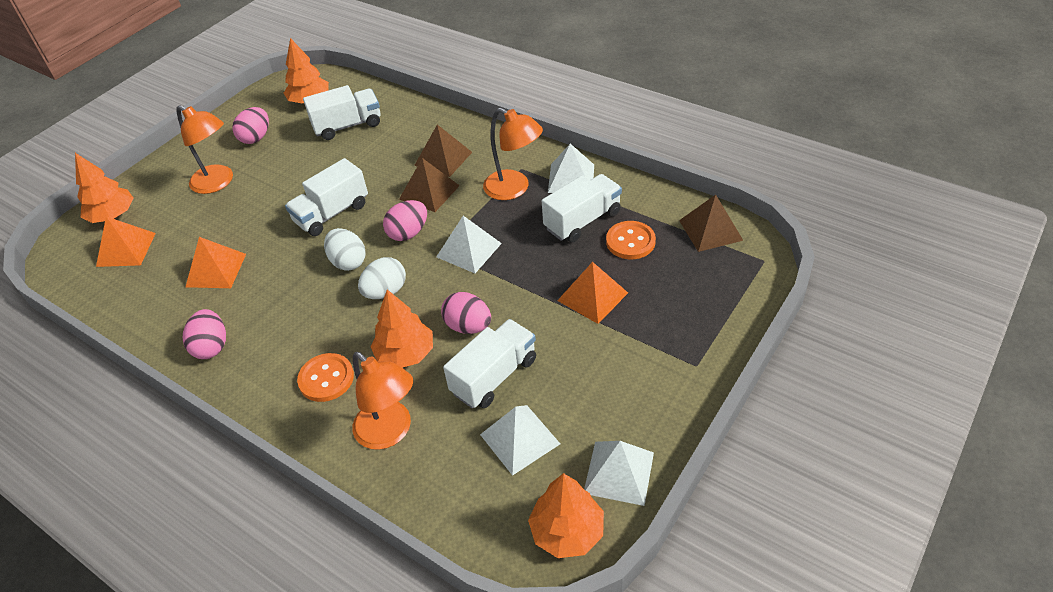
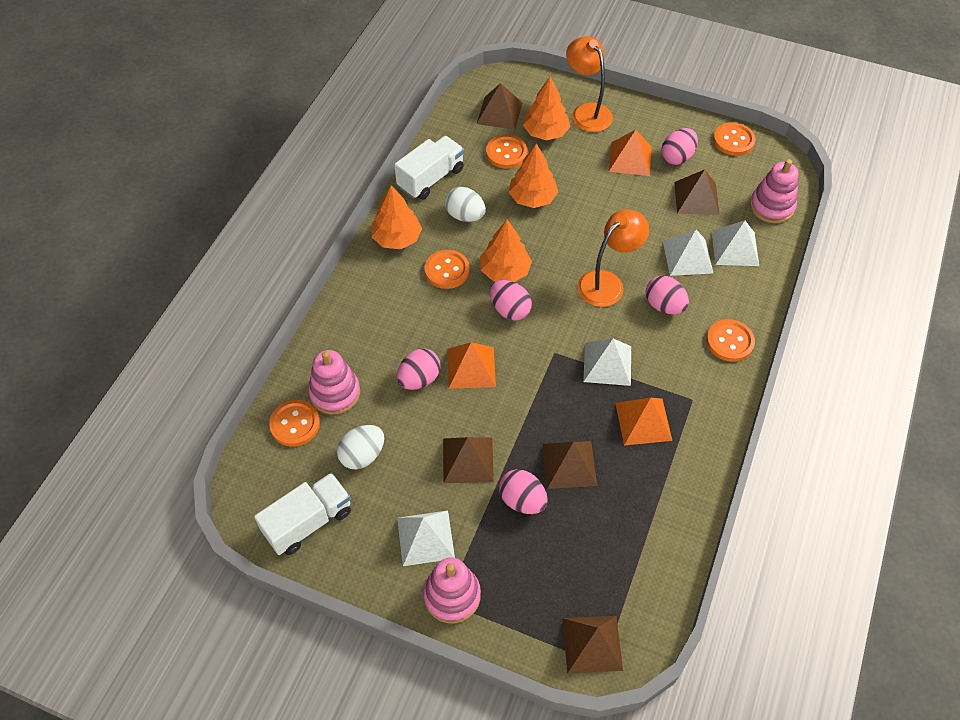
brown pyramid: 3 -> 5
orange button: 2 -> 5
orange lamp: 3 -> 2
pink egg: 4 -> 5
pink stacking toy: 0 -> 3
white truck: 4 -> 2

